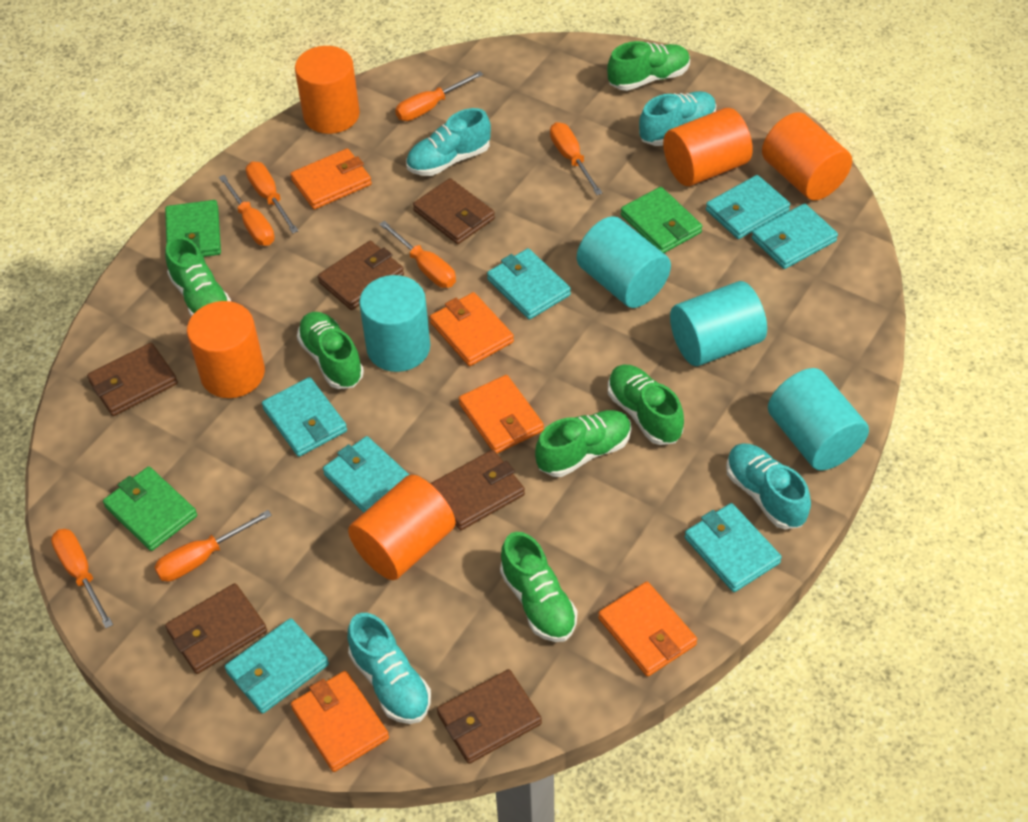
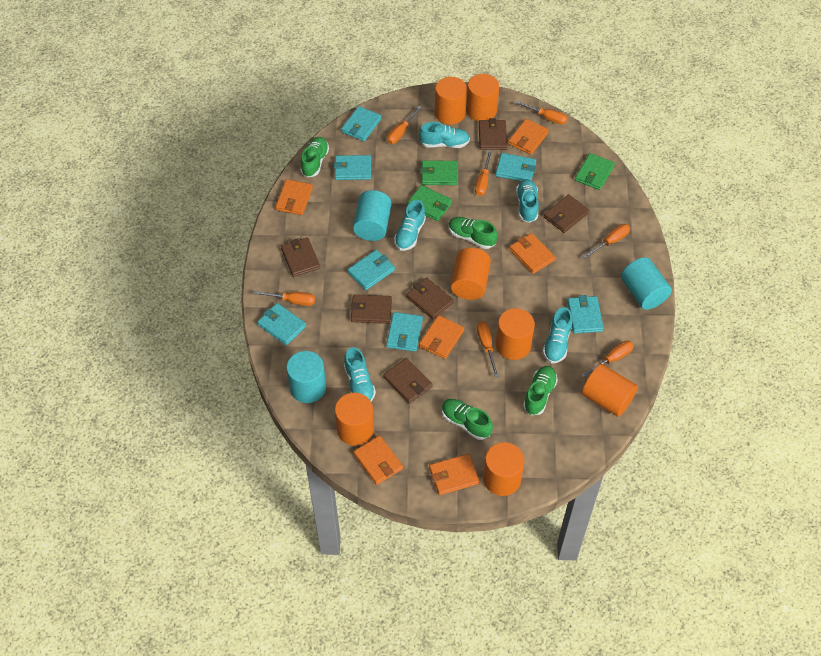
green shoe: 6 -> 4
orange cylinder: 5 -> 7
orange wallet: 5 -> 6
turquoise cylinder: 4 -> 3
turquoise shoe: 4 -> 5

